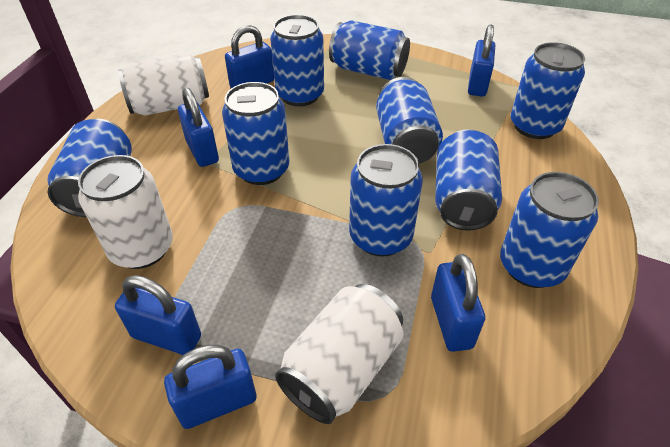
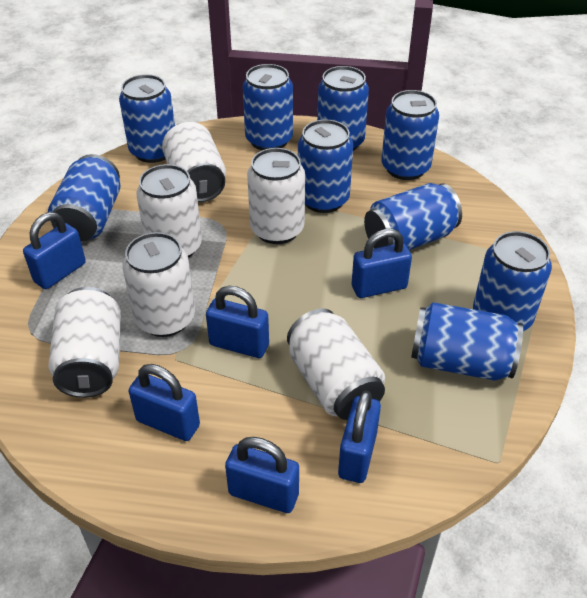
white can: 3 -> 6

